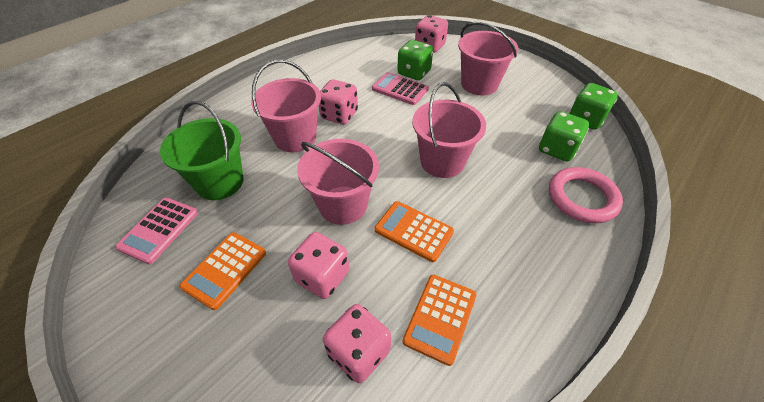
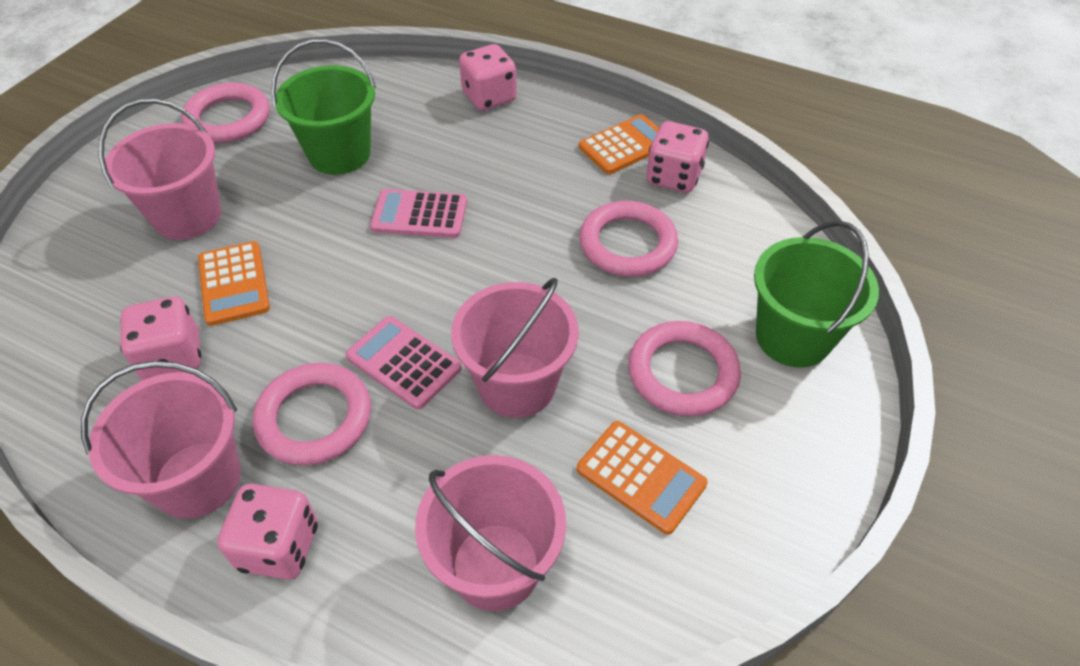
green bucket: 1 -> 2
green dice: 3 -> 0
pink ring: 1 -> 4

